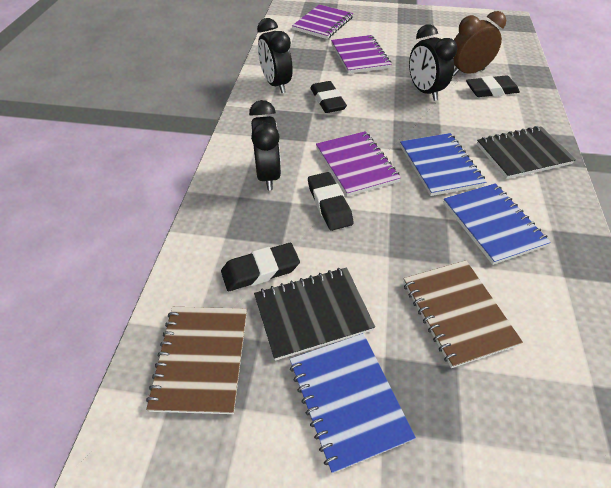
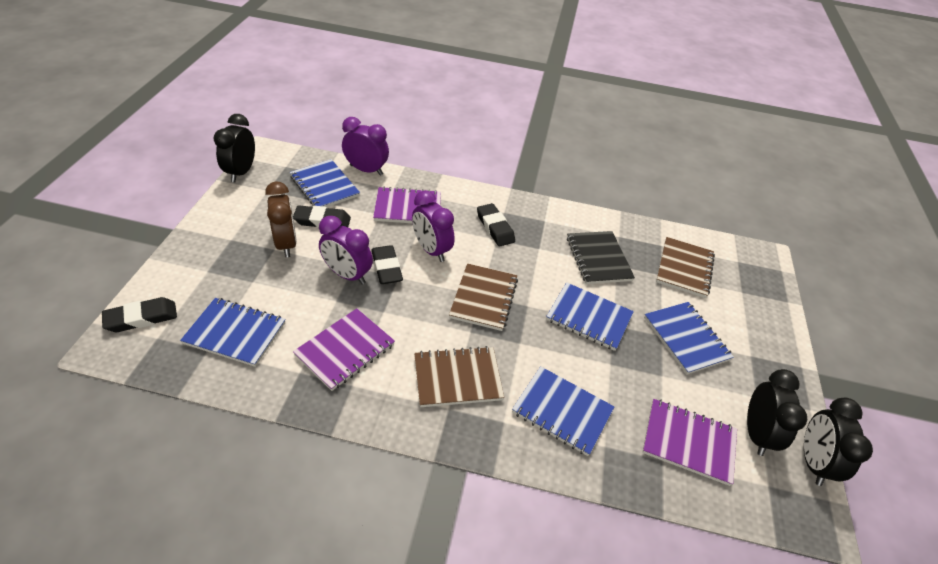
black notebook: 2 -> 1
blue notebook: 3 -> 5
brown notebook: 2 -> 3
purple clock: 0 -> 3

